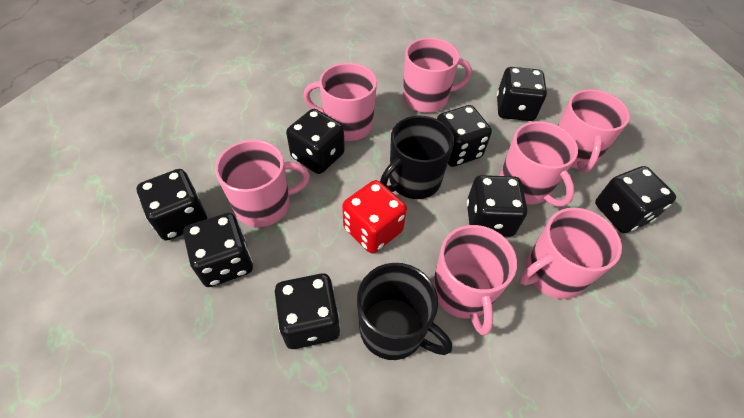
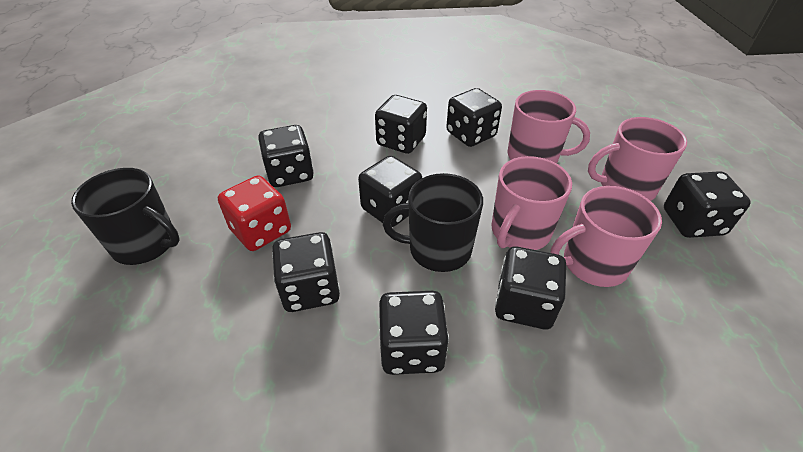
pink mug: 7 -> 4

